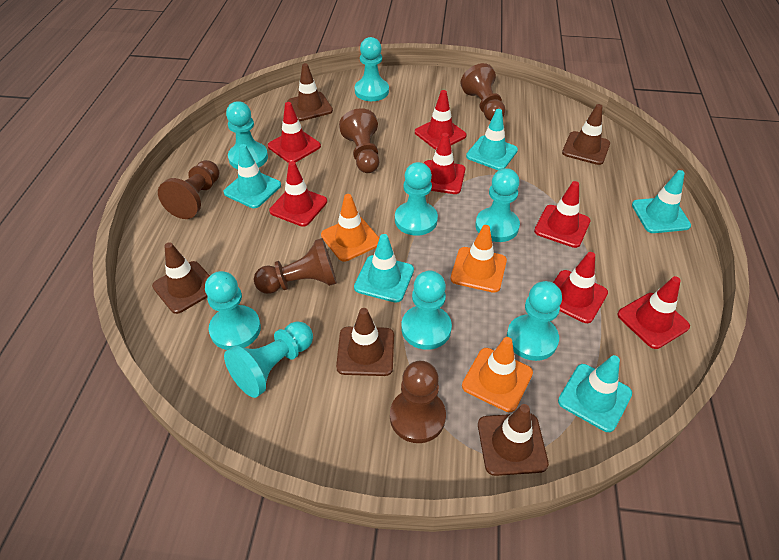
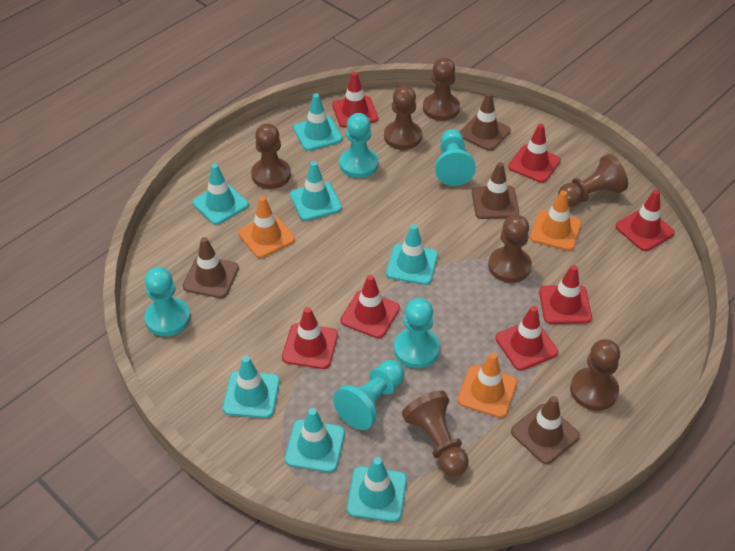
brown pawn: 5 -> 7
brown traffic cone: 5 -> 4
turquoise pawn: 8 -> 5
turquoise traffic cone: 5 -> 7

